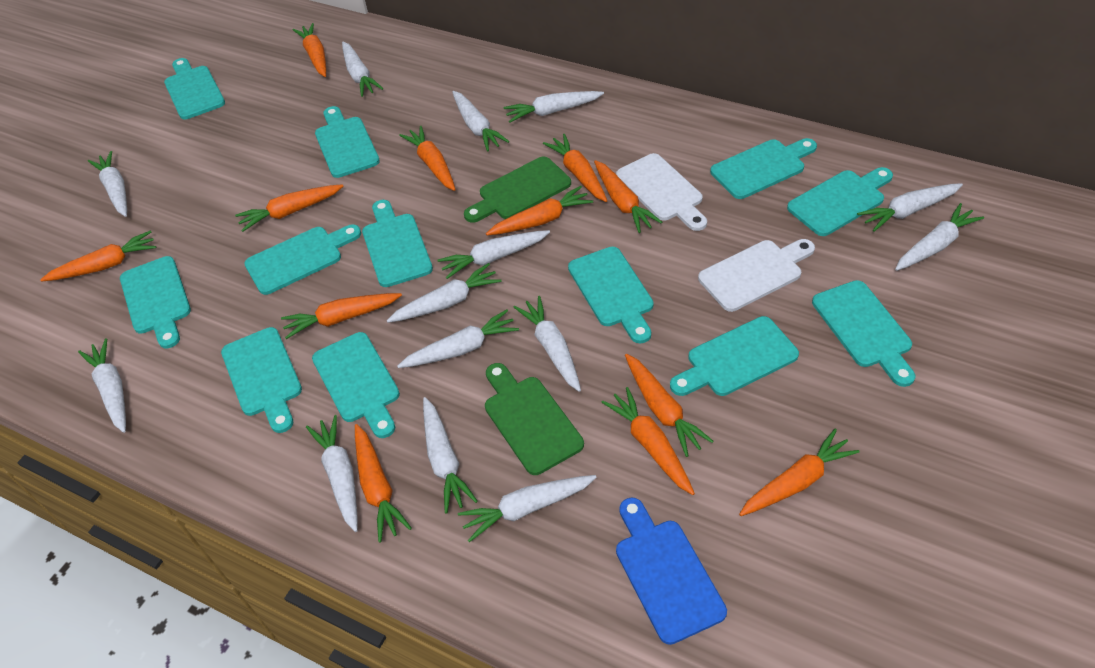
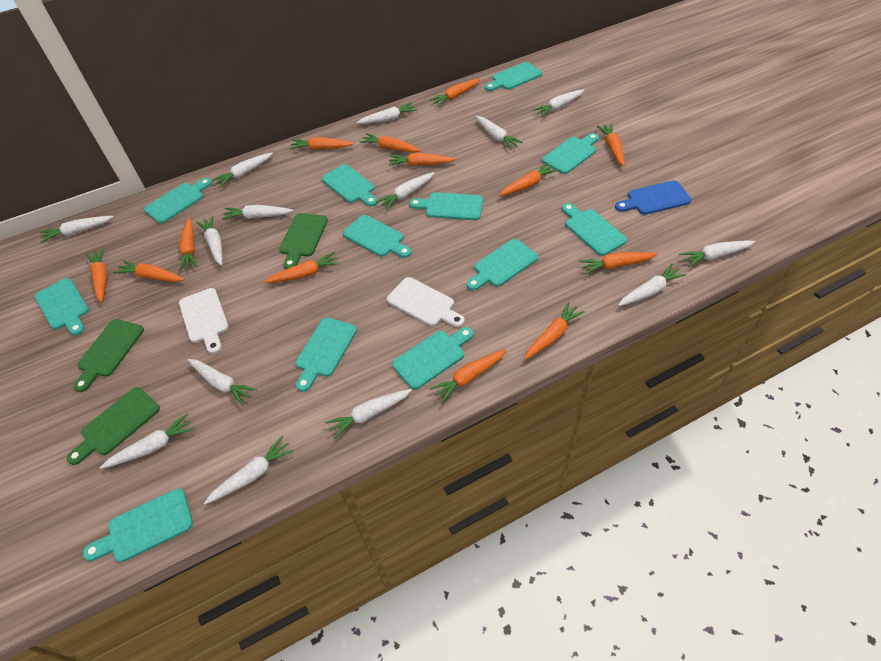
green cutting board: 2 -> 3
orange carrot: 12 -> 13

